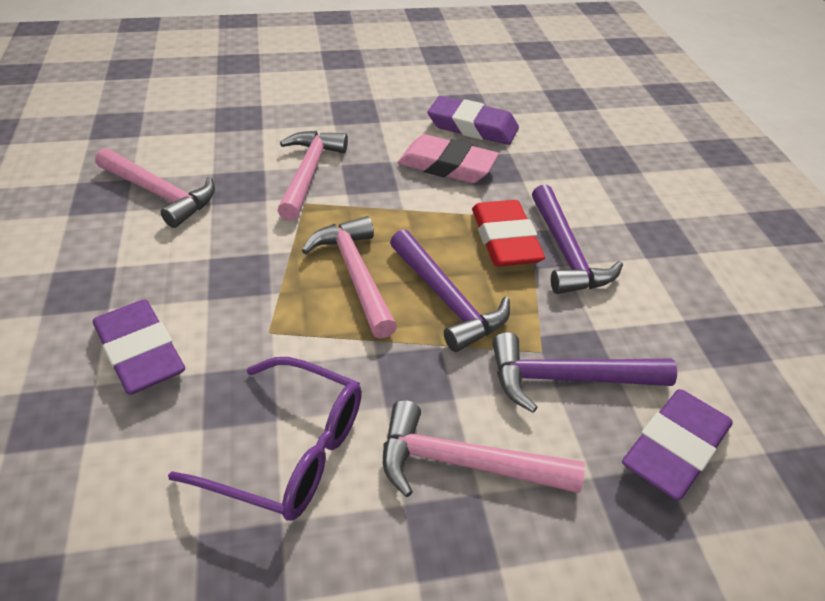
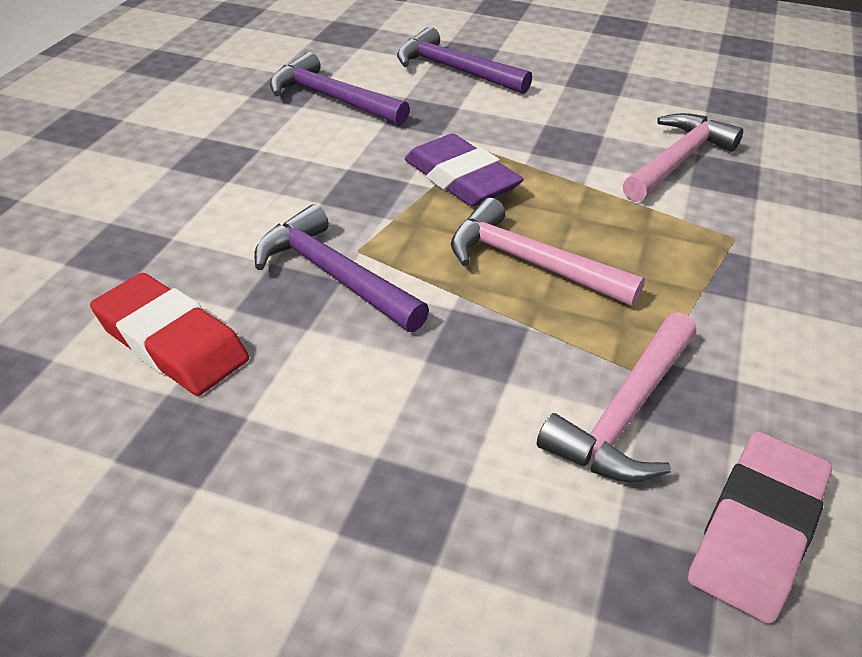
pink hammer: 4 -> 3
purple eraser: 3 -> 1
purple glasses: 1 -> 0

